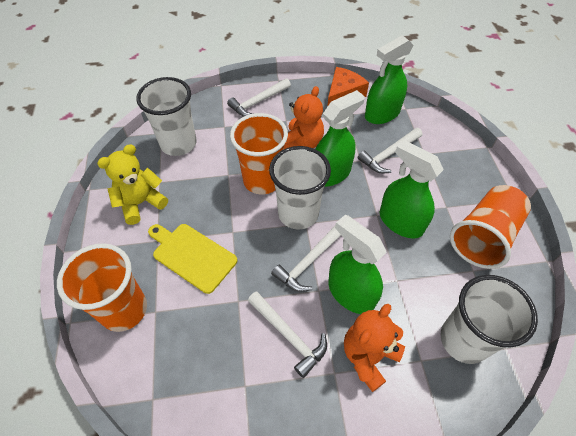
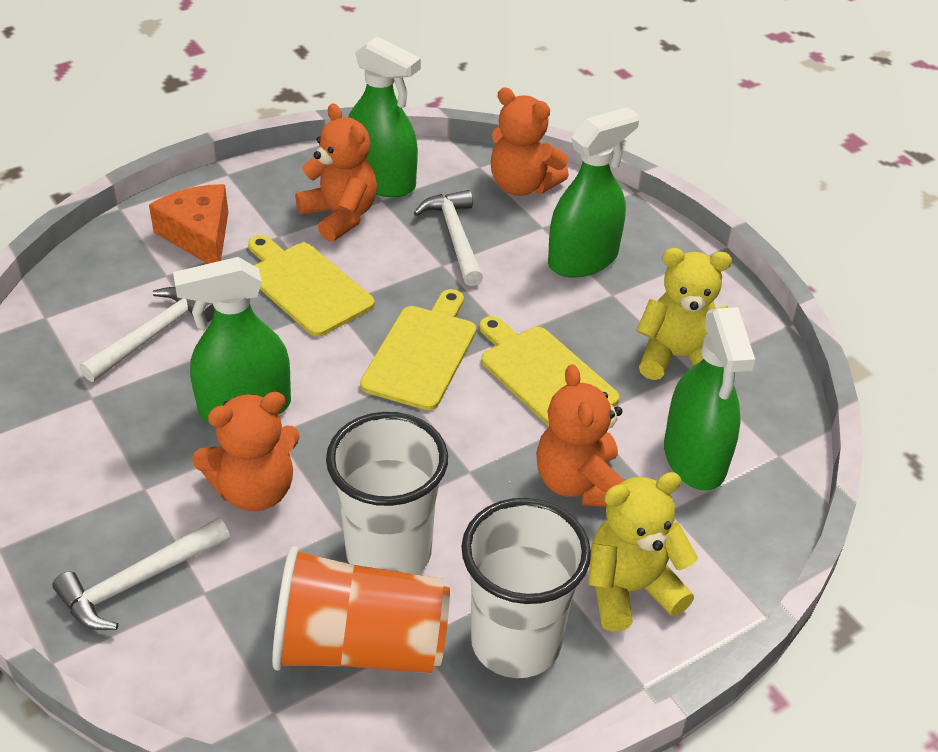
orange cup: 3 -> 1
orange teddy bear: 2 -> 4
white cup: 3 -> 2
white hammer: 4 -> 3
yellow cutting board: 1 -> 3
yellow teddy bear: 1 -> 2

